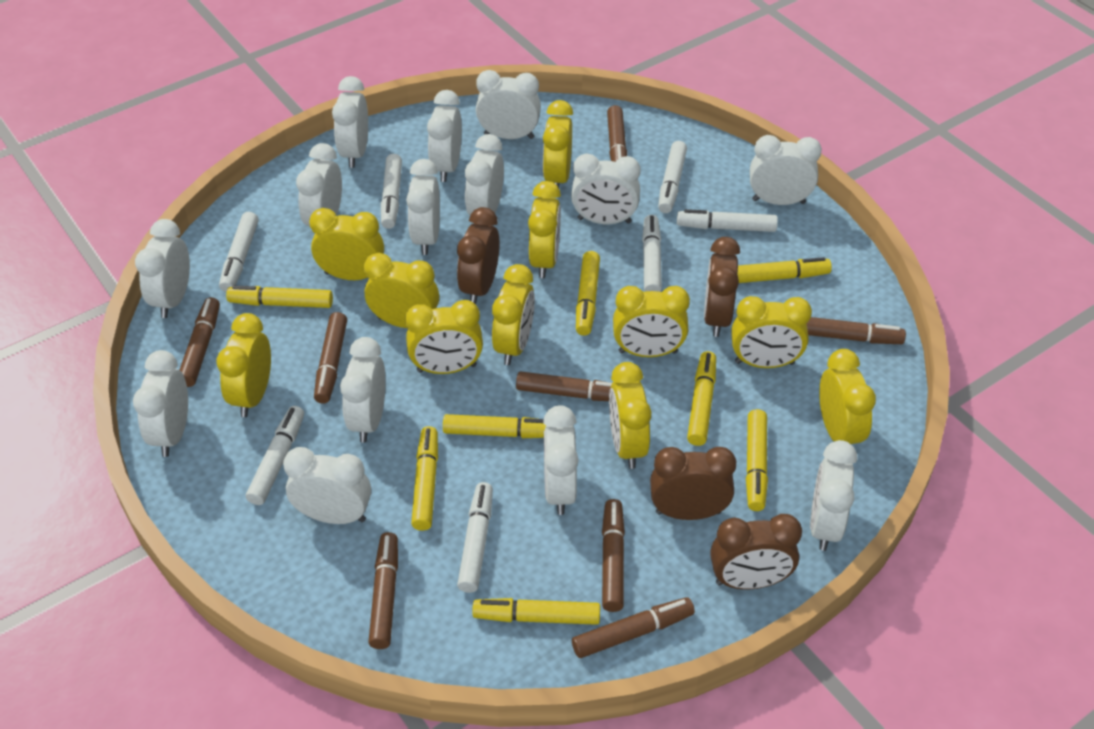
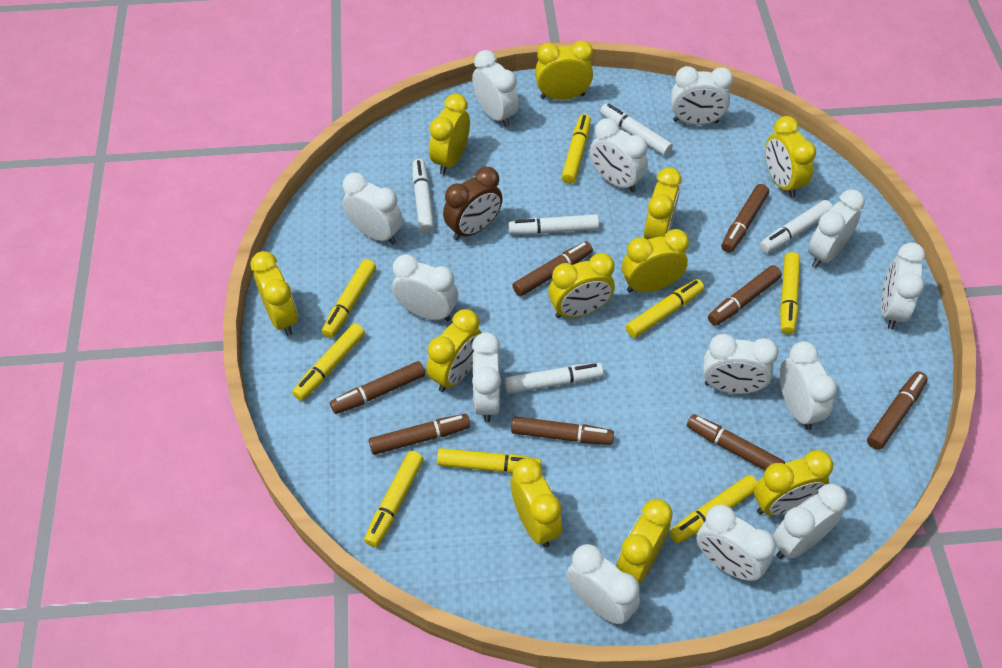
brown clock: 4 -> 1
white clock: 14 -> 13
white marker: 7 -> 5

